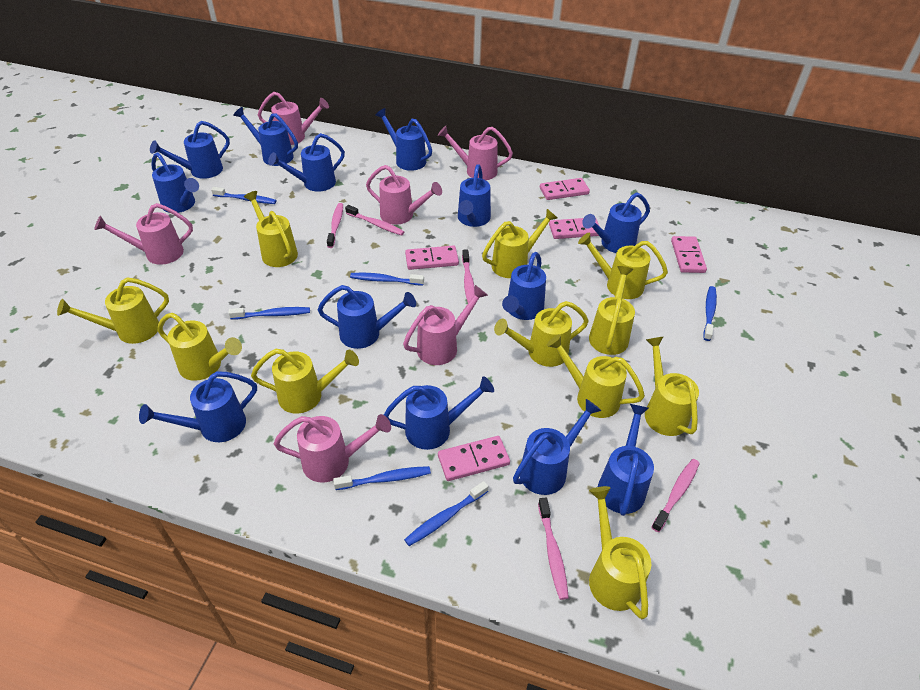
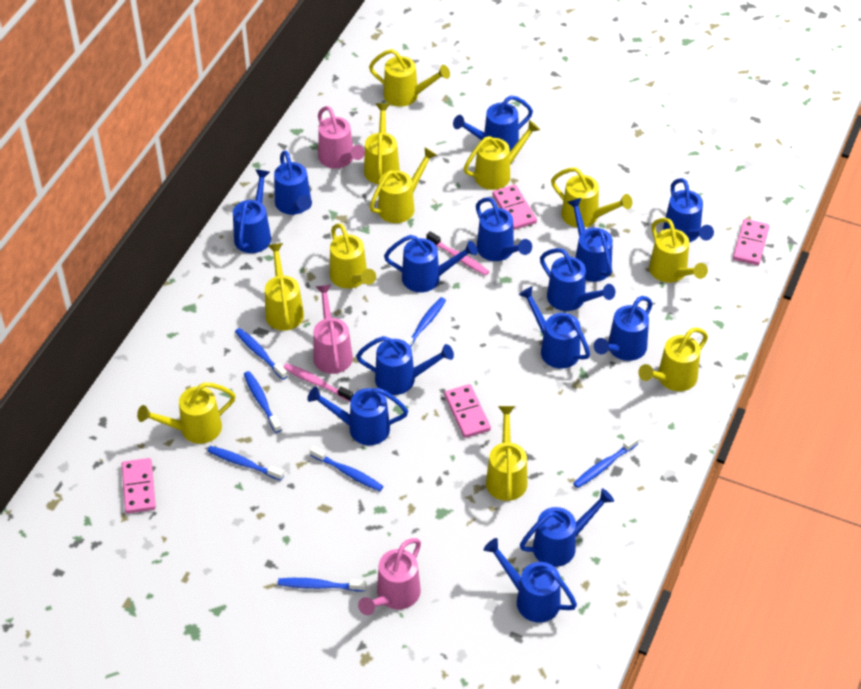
blue toothbrush: 6 -> 7
blue watering can: 13 -> 14
pink domino: 5 -> 4
pink toothbrush: 5 -> 2
pink watering can: 6 -> 3

